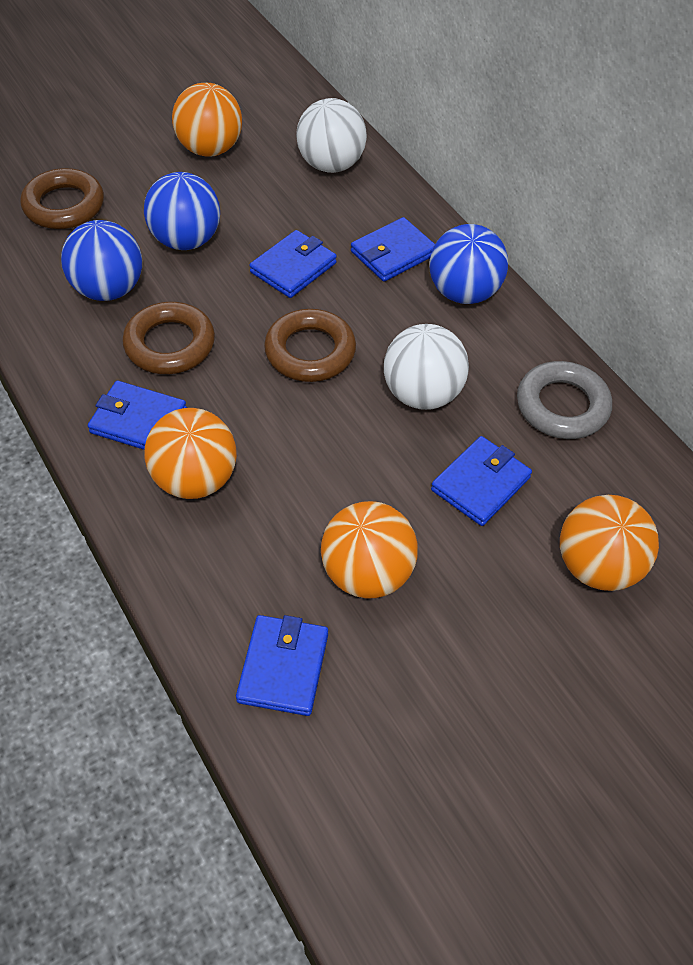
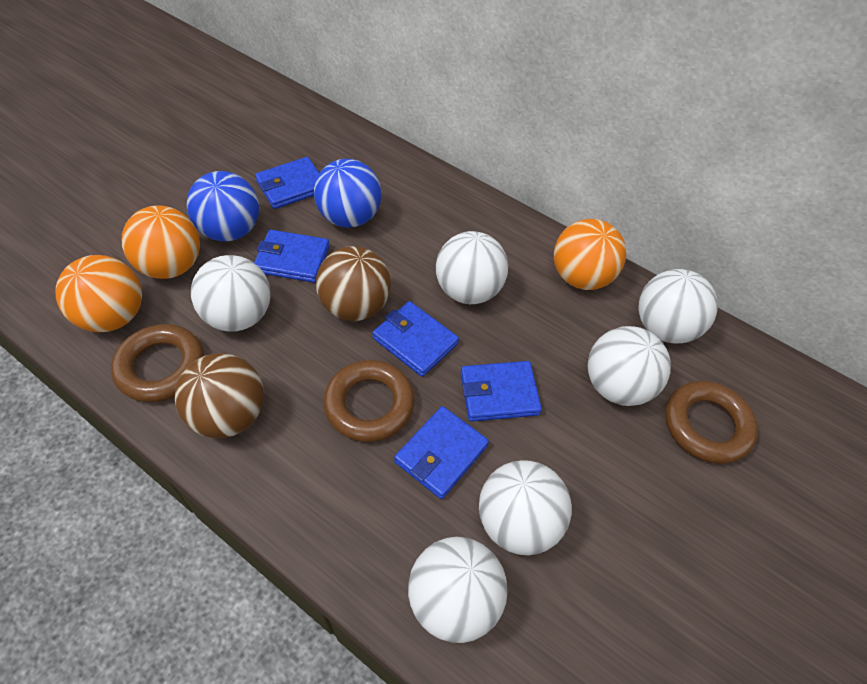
blue ball: 3 -> 2
brown ball: 0 -> 2
grey ring: 1 -> 0
orange ball: 4 -> 3
white ball: 2 -> 6

